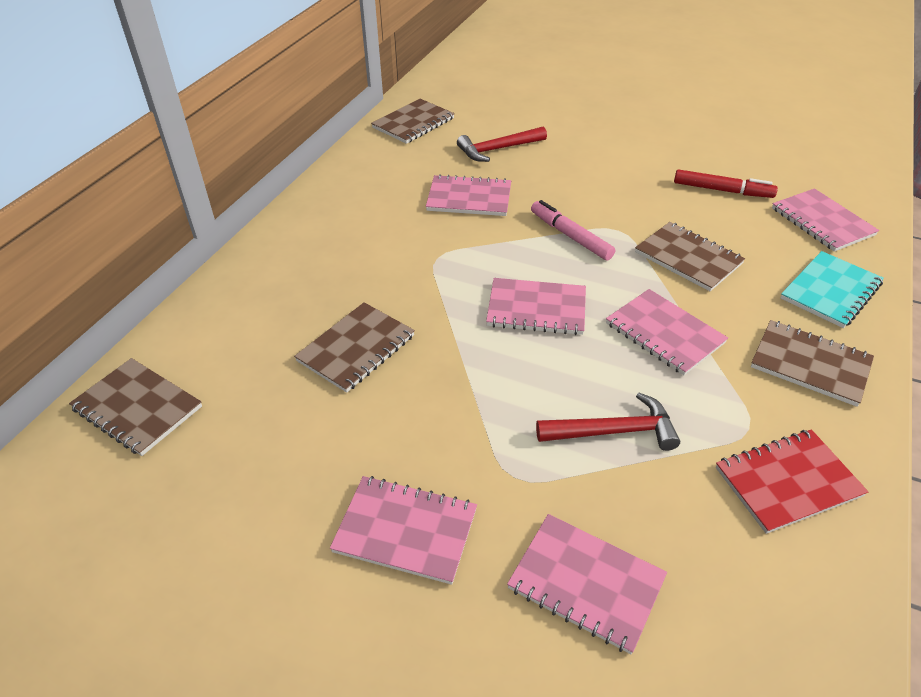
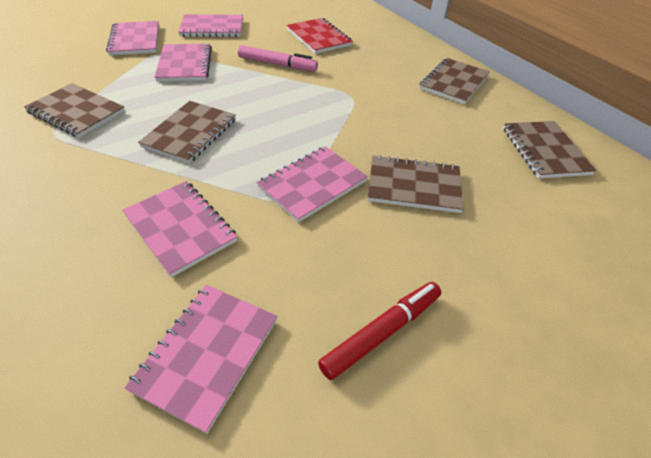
red hammer: 2 -> 0
turquoise notebook: 1 -> 0

